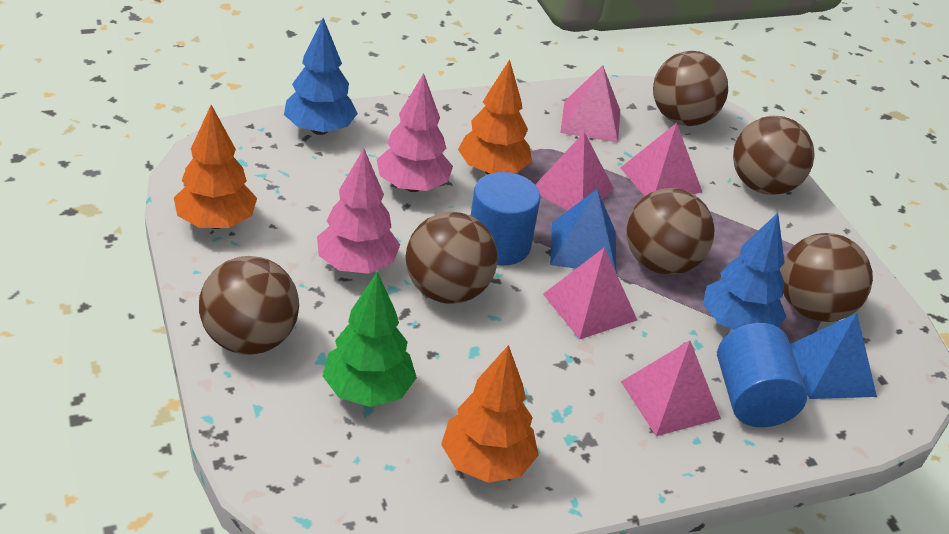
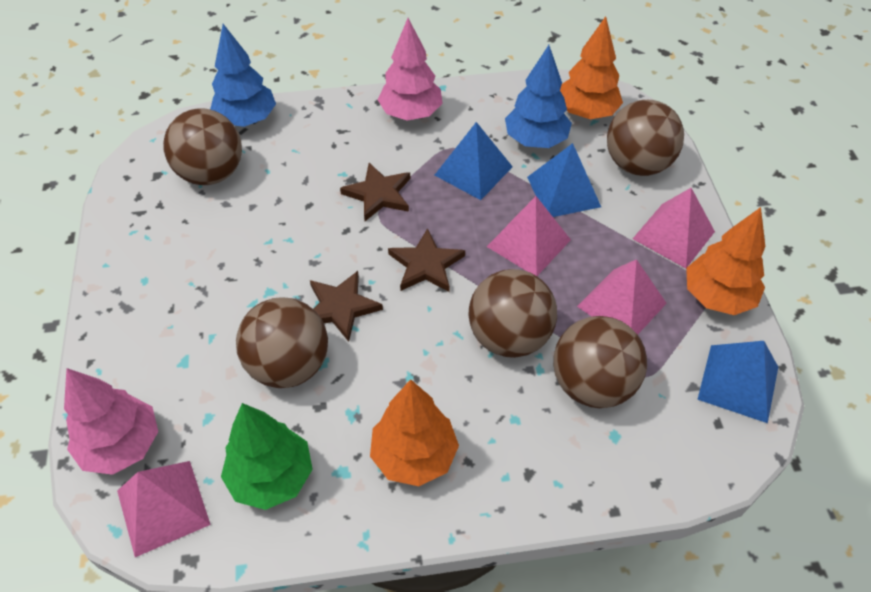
blue cylinder: 2 -> 0
blue pyramid: 2 -> 3
brown ball: 6 -> 5
brown star: 0 -> 3
pink pyramid: 5 -> 4

